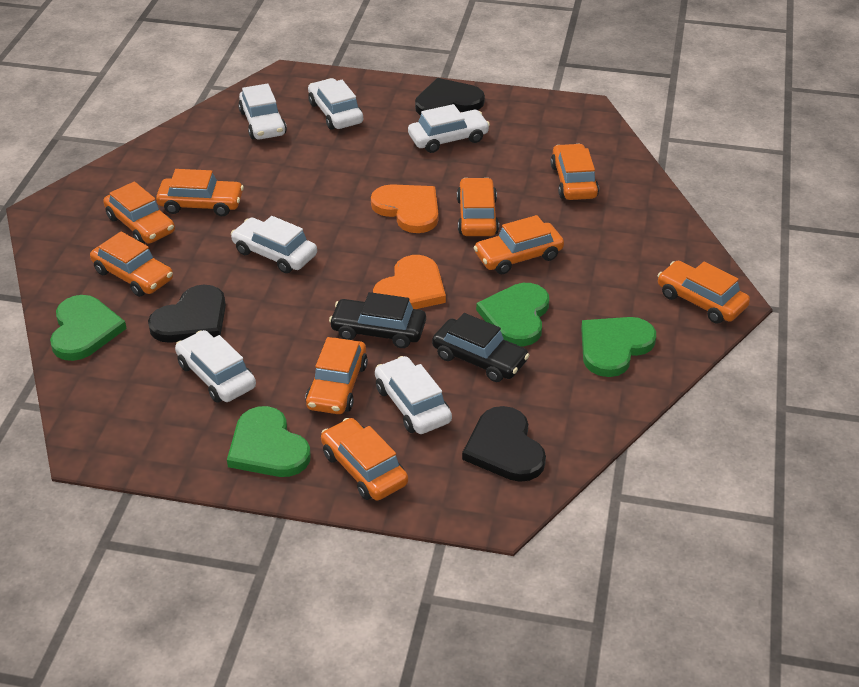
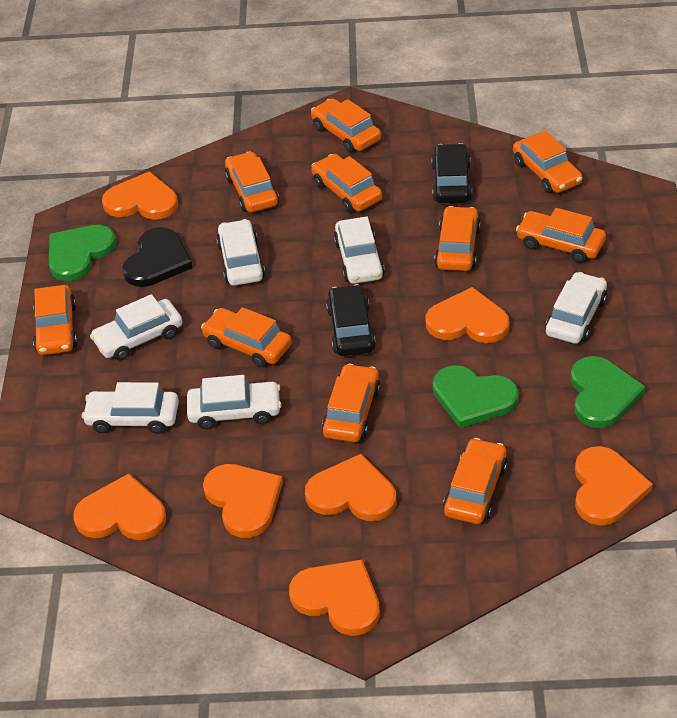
black heart: 3 -> 1
green heart: 4 -> 3
orange car: 9 -> 10
orange heart: 2 -> 7

